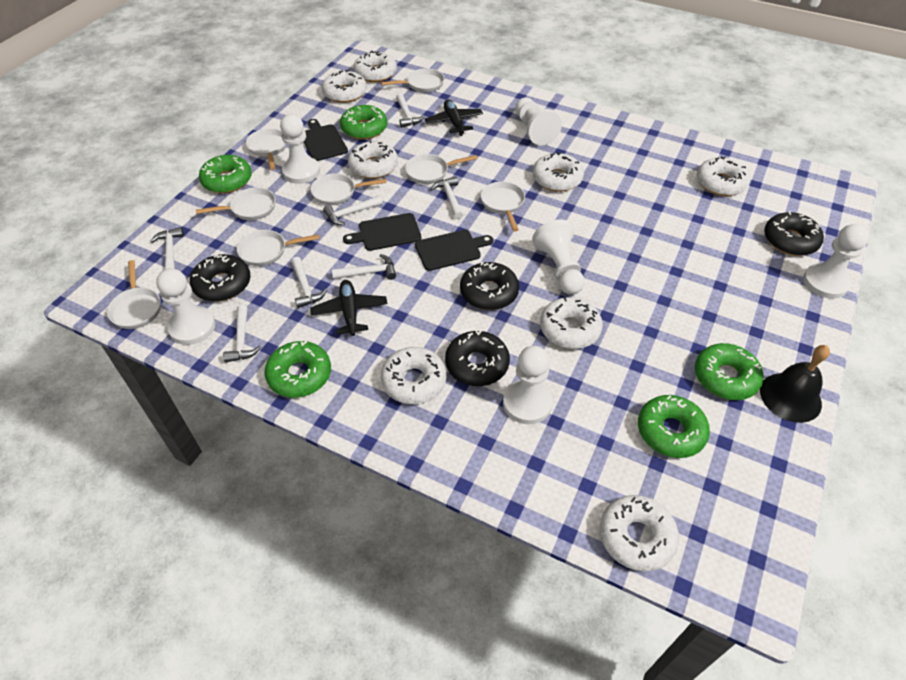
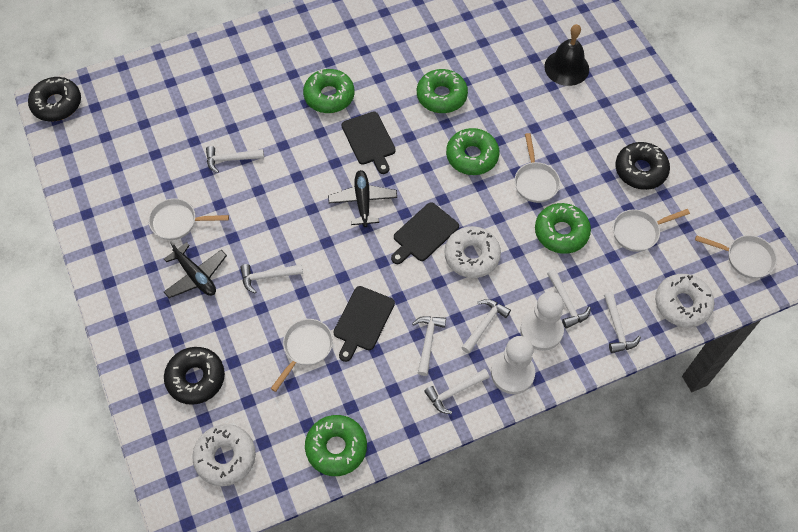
black donut: 4 -> 3
white donut: 8 -> 3
white pan: 8 -> 5
white pawn: 6 -> 2

